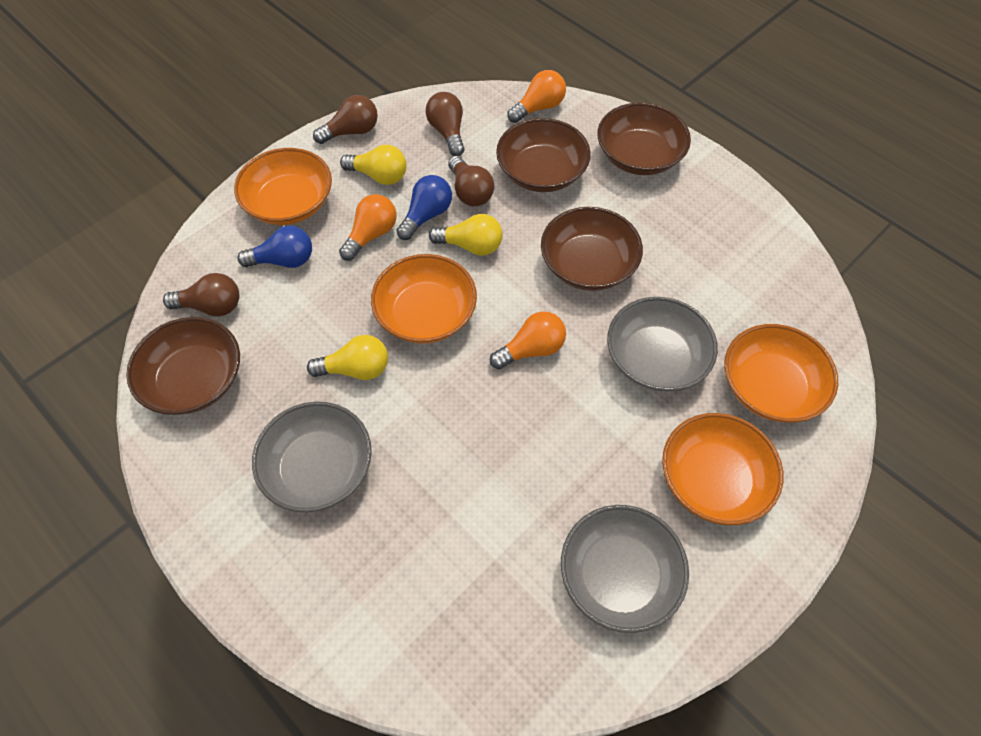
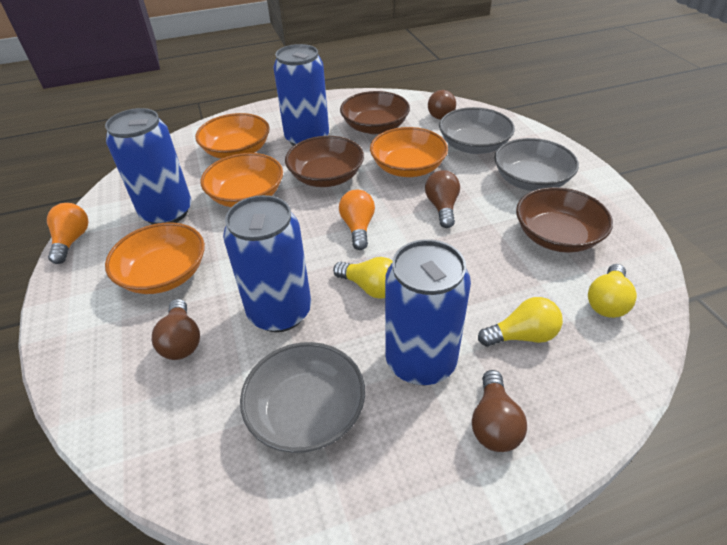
blue can: 0 -> 4
blue light bulb: 2 -> 0
brown bowl: 4 -> 3
orange light bulb: 3 -> 2

